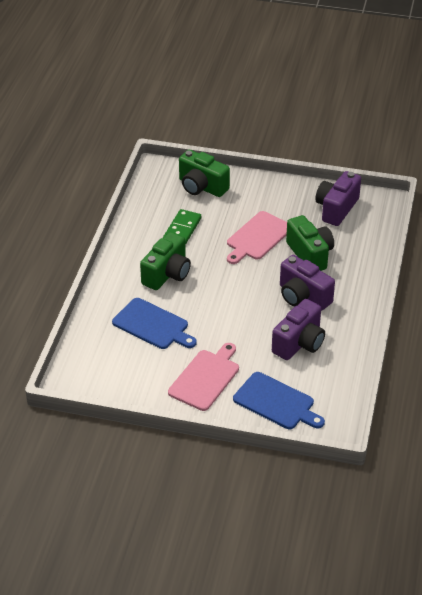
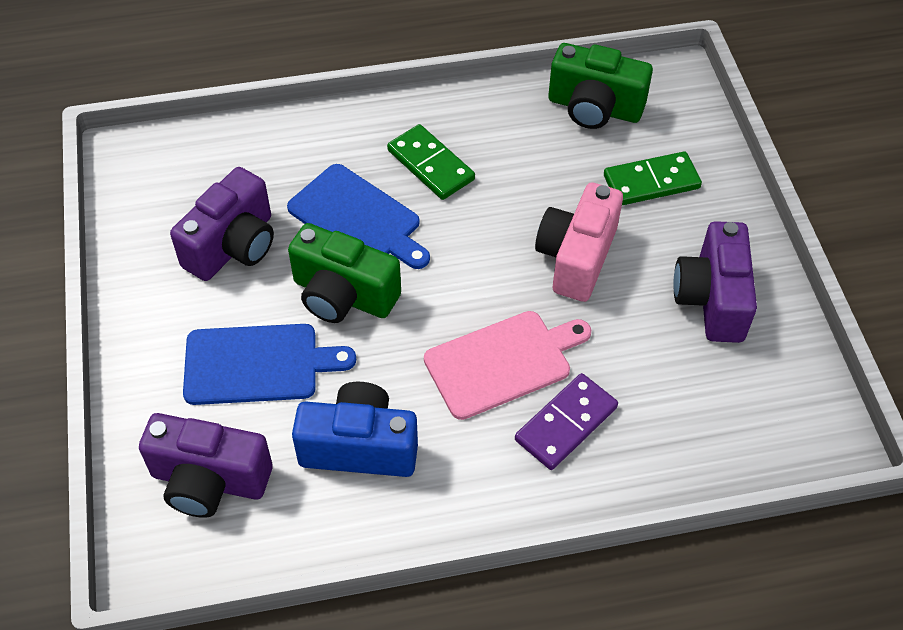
blue camera: 0 -> 1
green camera: 3 -> 2
green domino: 1 -> 2
pink camera: 0 -> 1
pink cutting board: 2 -> 1
purple domino: 0 -> 1

